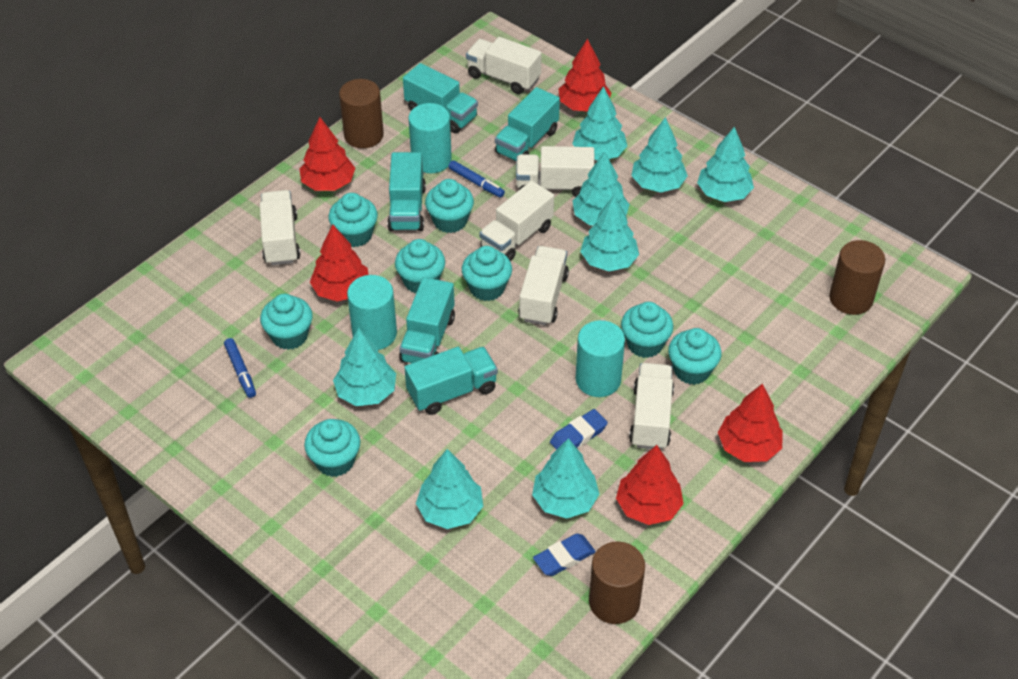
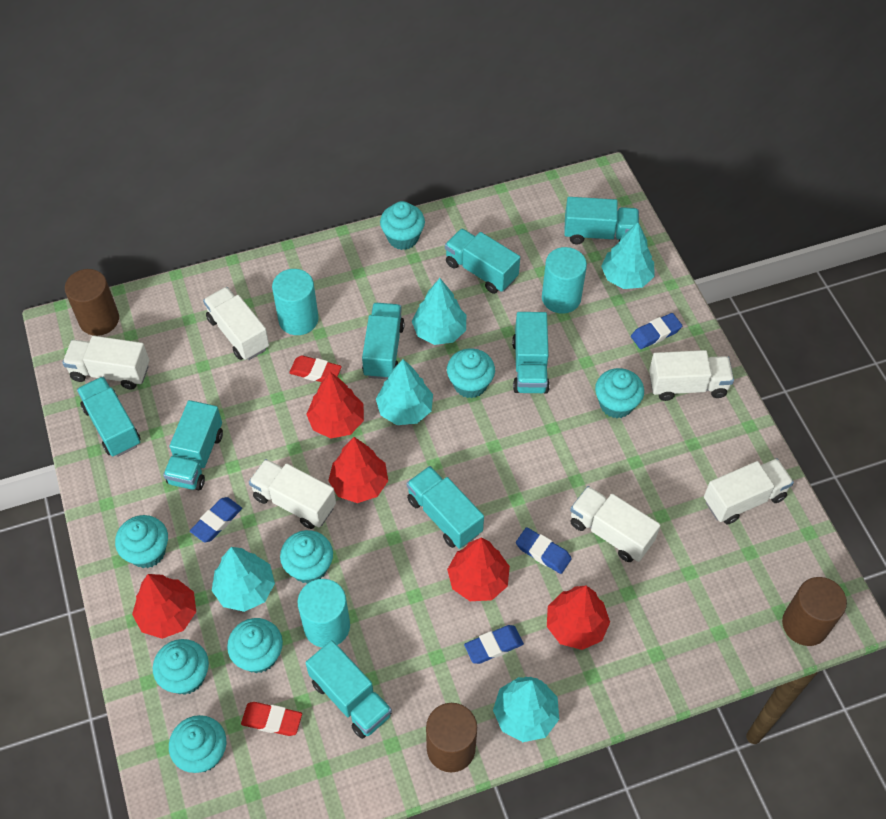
blue eraser: 2 -> 4
blue marker: 2 -> 0
red eraser: 0 -> 2
turquoise tree: 8 -> 5
turquoise truck: 5 -> 8

